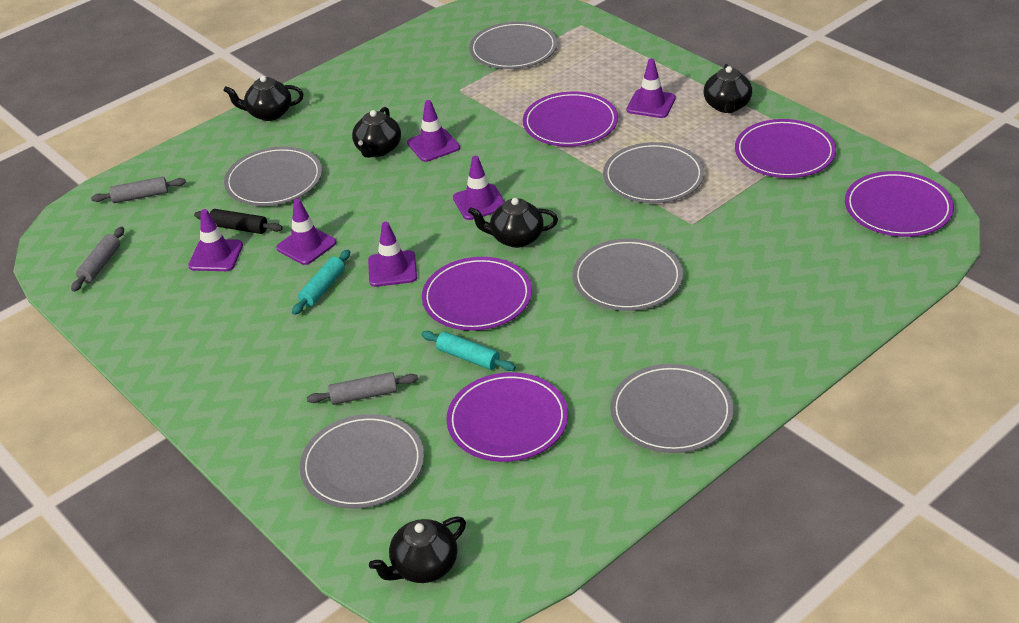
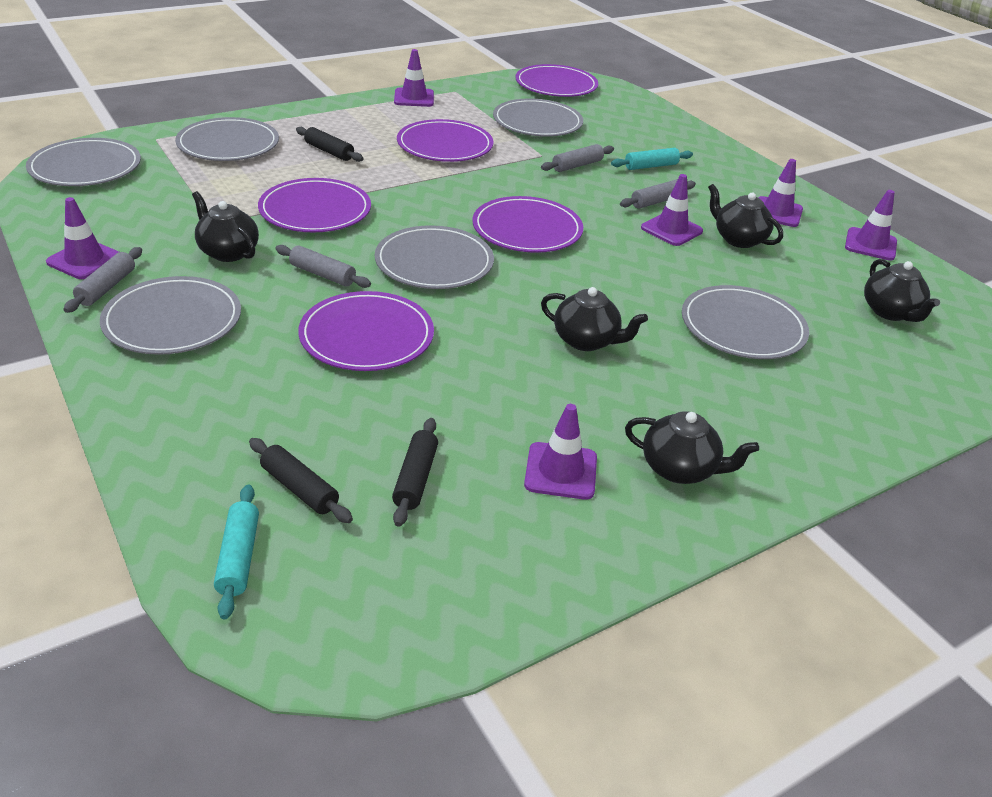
black rolling pin: 1 -> 3
grey rolling pin: 3 -> 4

